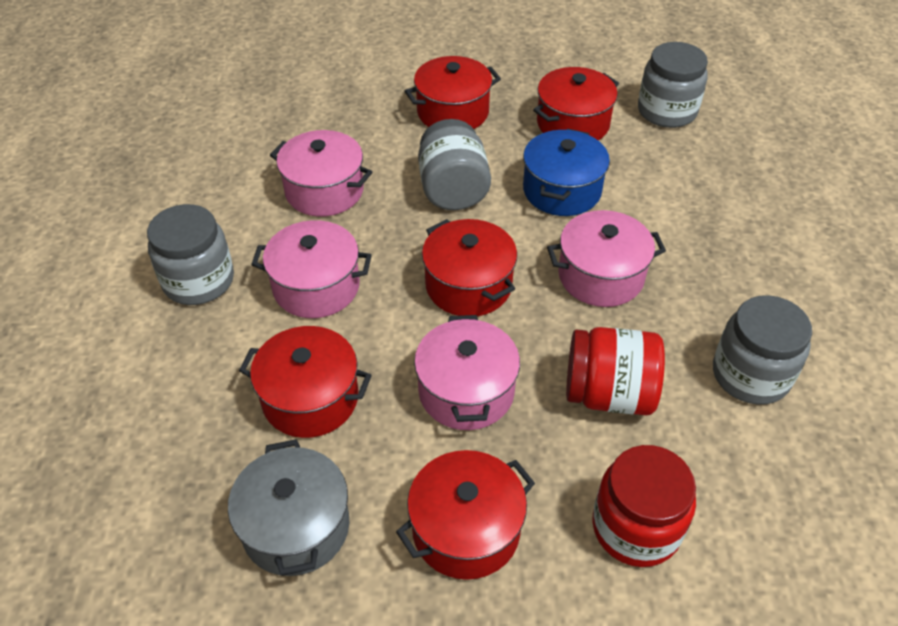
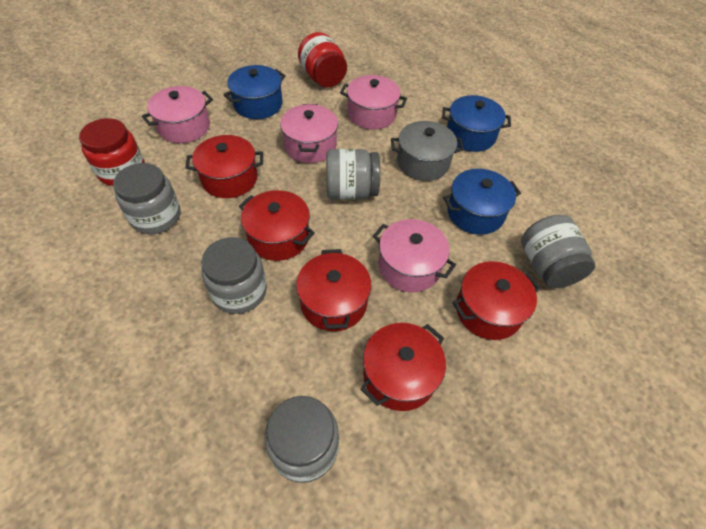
blue pot: 1 -> 3
grey jar: 4 -> 5

